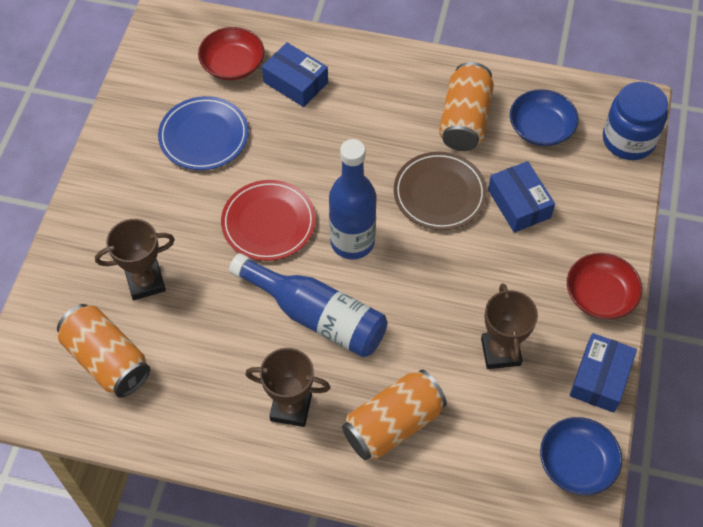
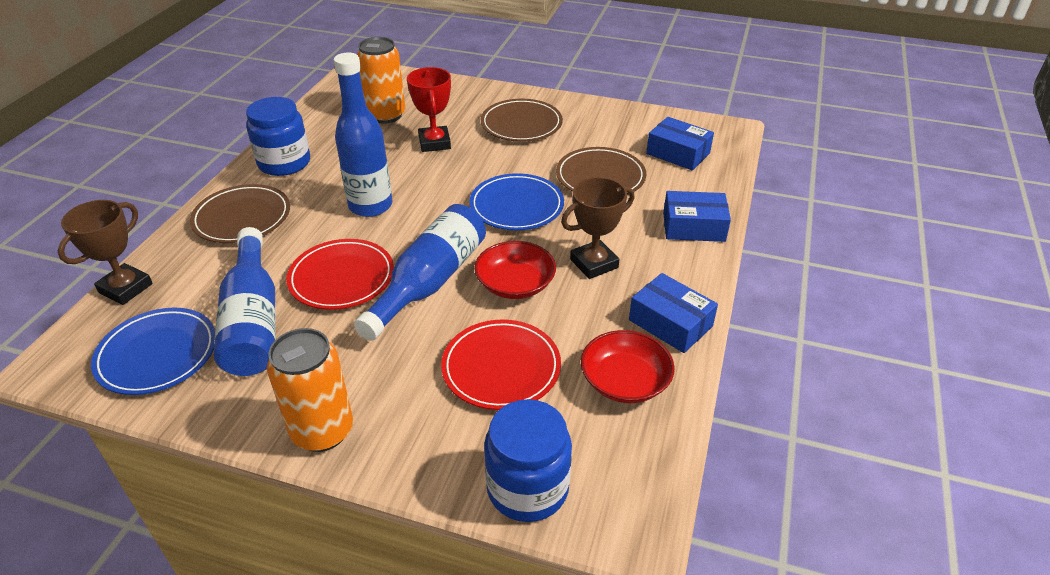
blue bottle: 2 -> 3
blue bowl: 2 -> 0
blue jar: 1 -> 2
blue plate: 1 -> 2
brown plate: 1 -> 3
brown trophy: 3 -> 2
orange can: 3 -> 2
red plate: 1 -> 2
red trophy: 0 -> 1

